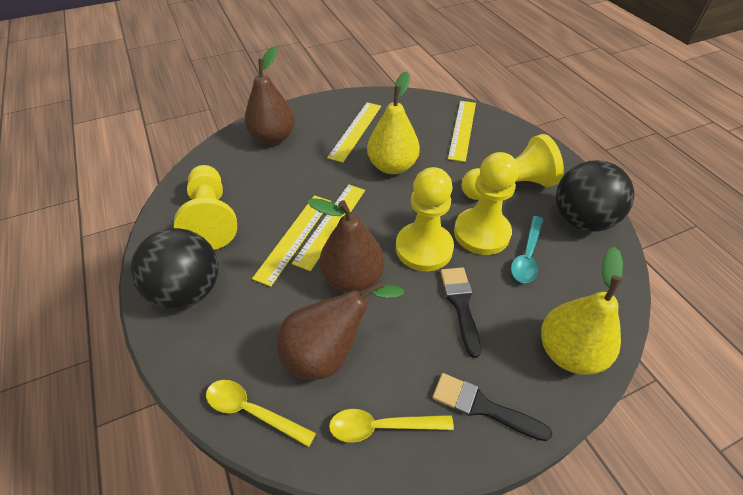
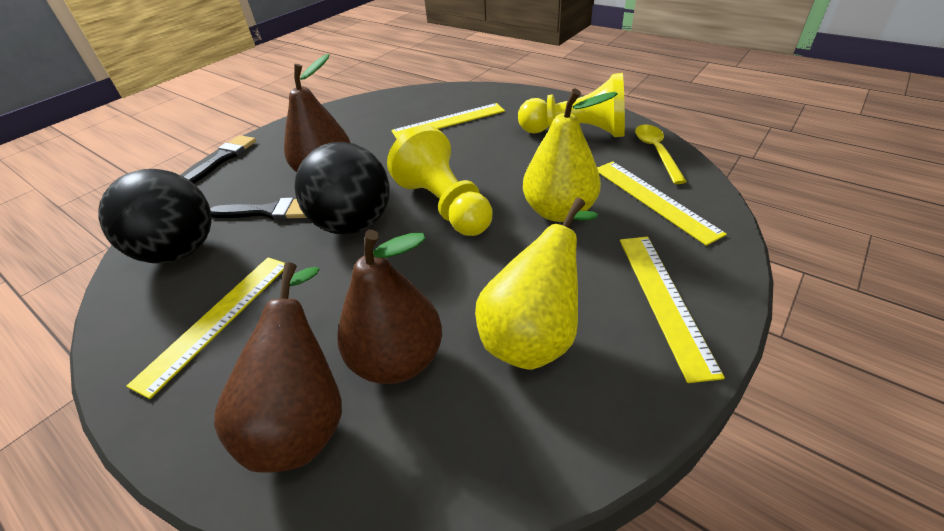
turquoise spoon: 1 -> 0
yellow pawn: 4 -> 2
yellow spoon: 2 -> 1

